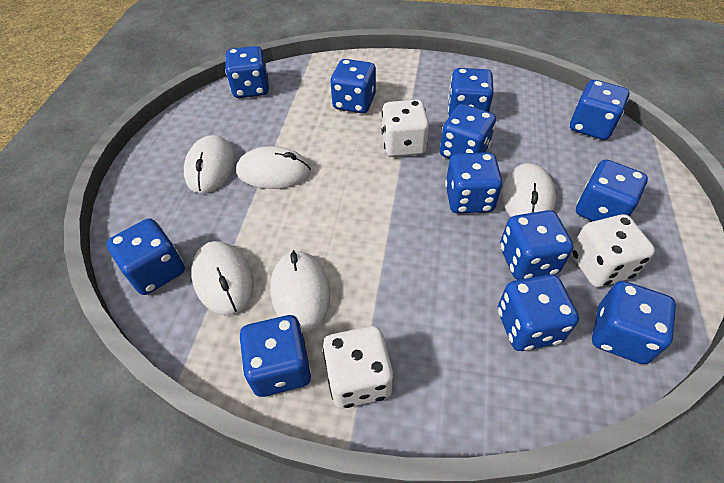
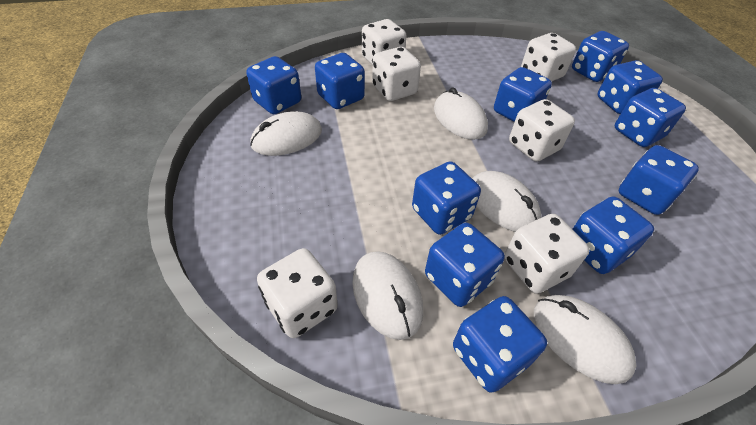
blue dice: 12 -> 11
white dice: 3 -> 6

